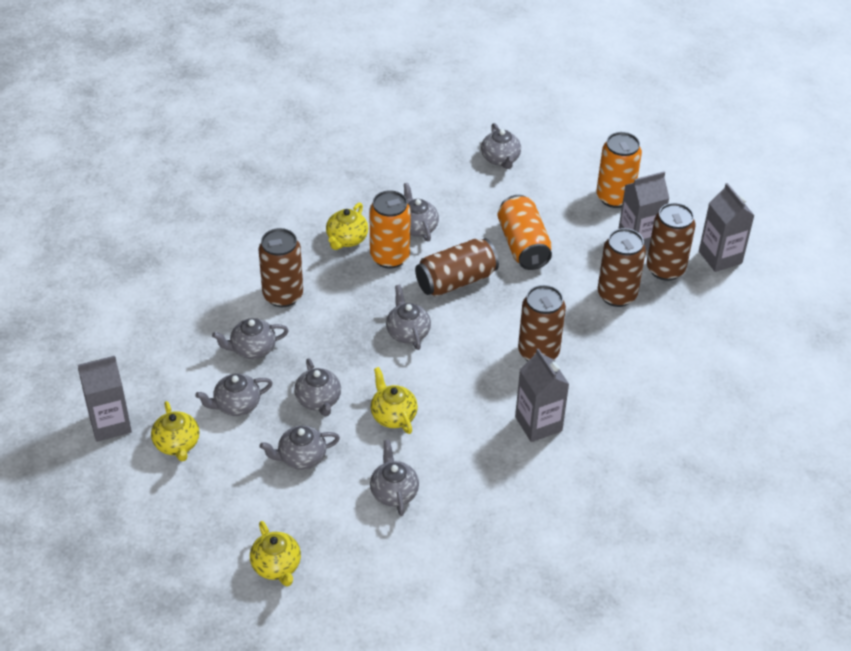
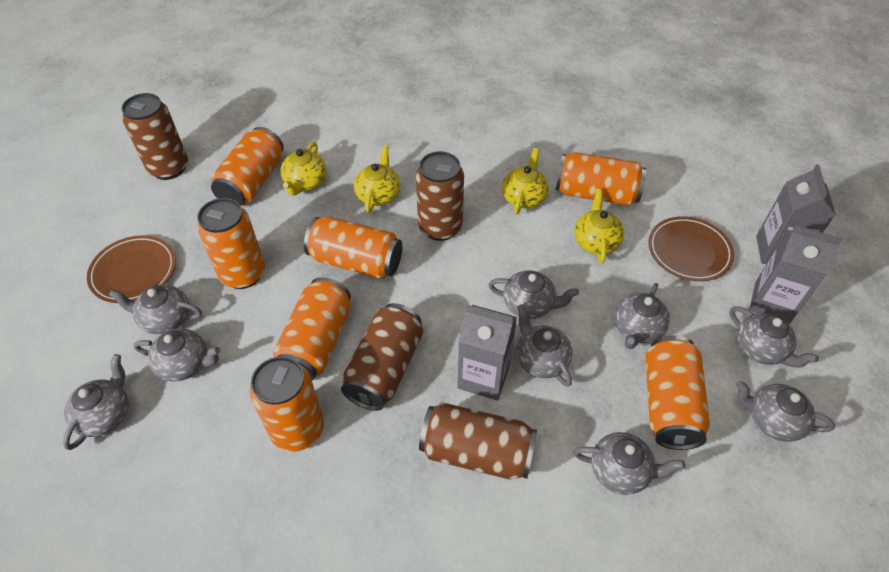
brown can: 5 -> 4
brown plate: 0 -> 2
grey carton: 4 -> 3
grey teapot: 8 -> 9
orange can: 3 -> 7

